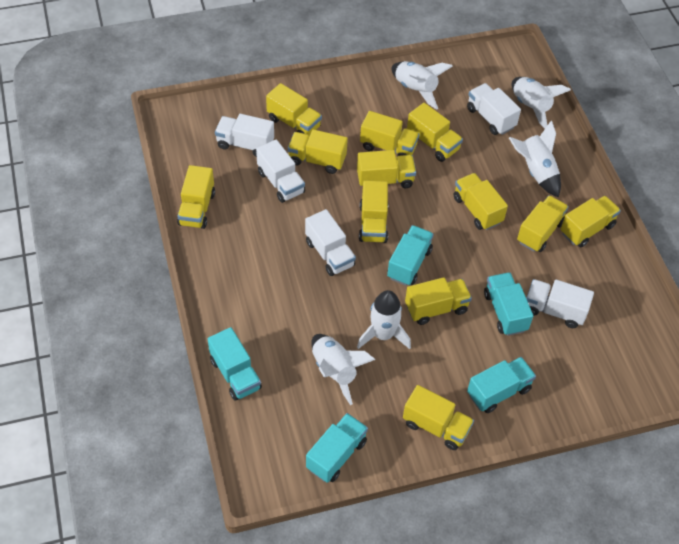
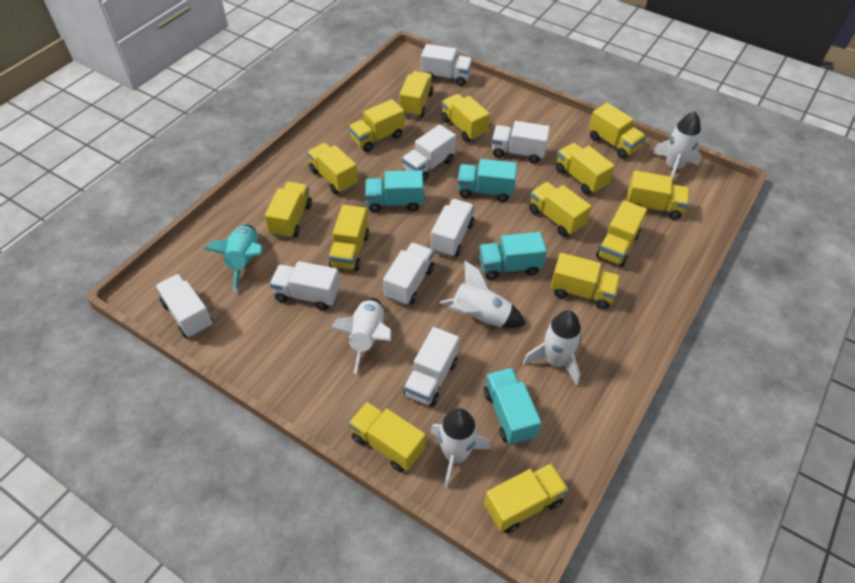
turquoise rocket: 0 -> 1
turquoise truck: 5 -> 4
white truck: 5 -> 8
yellow truck: 12 -> 14

